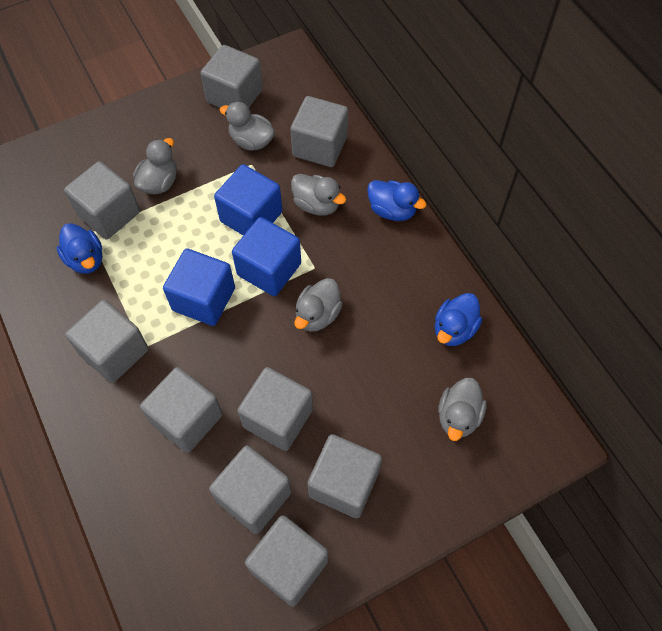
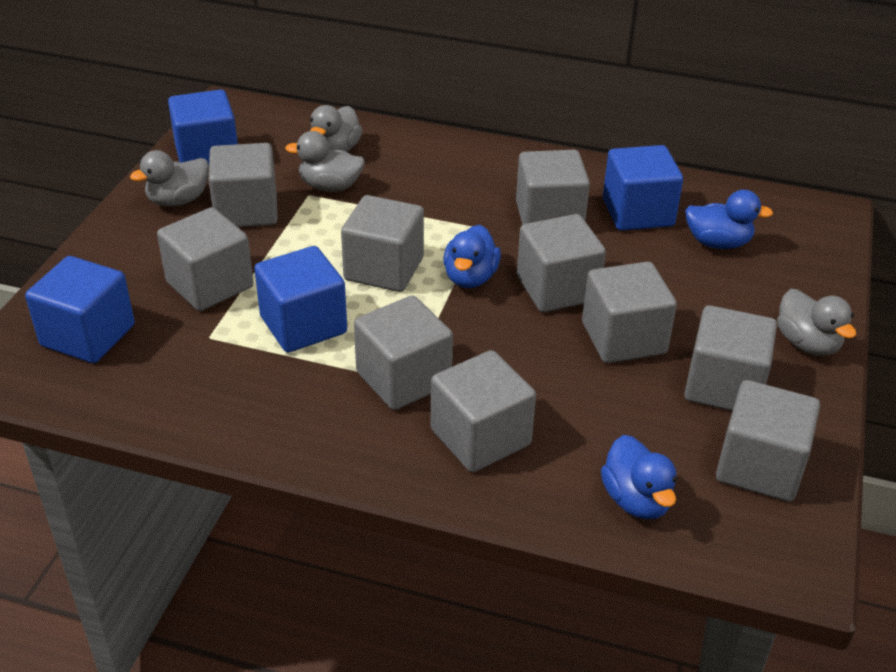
blue cube: 3 -> 4
grey cube: 9 -> 10
grey duck: 5 -> 4

